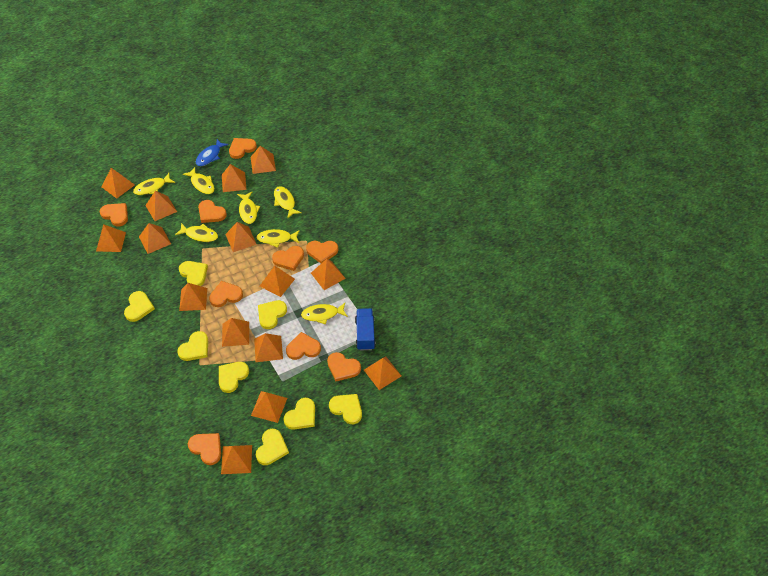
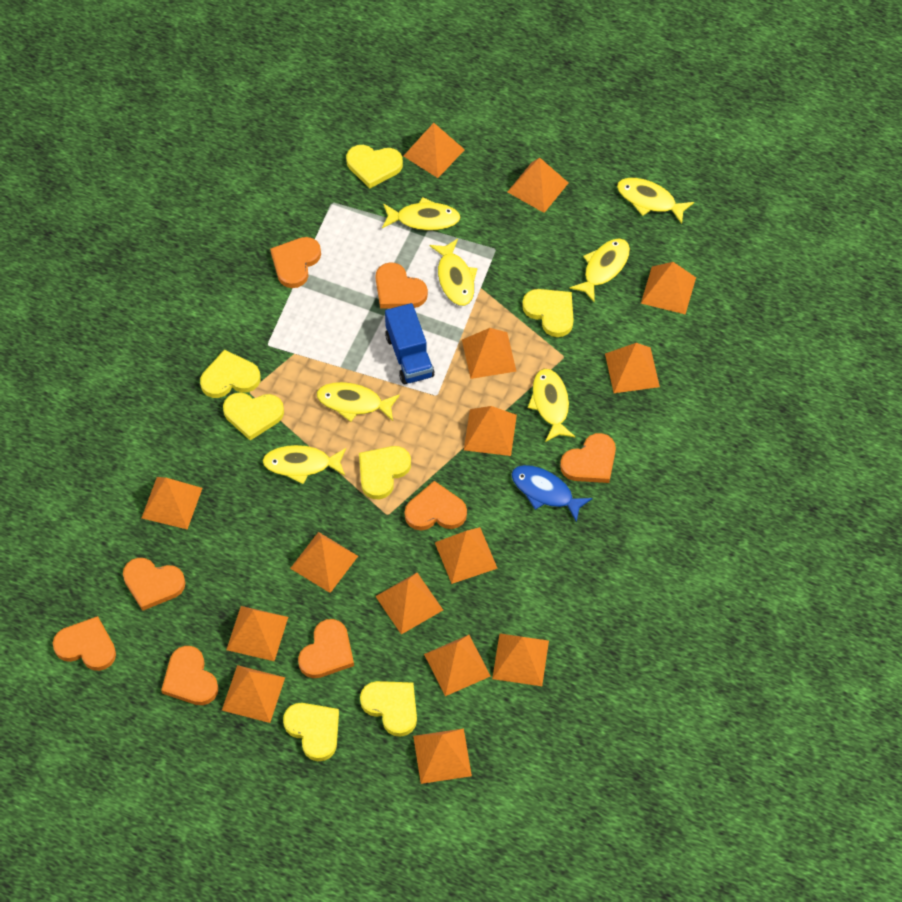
orange heart: 9 -> 8
yellow heart: 8 -> 7

